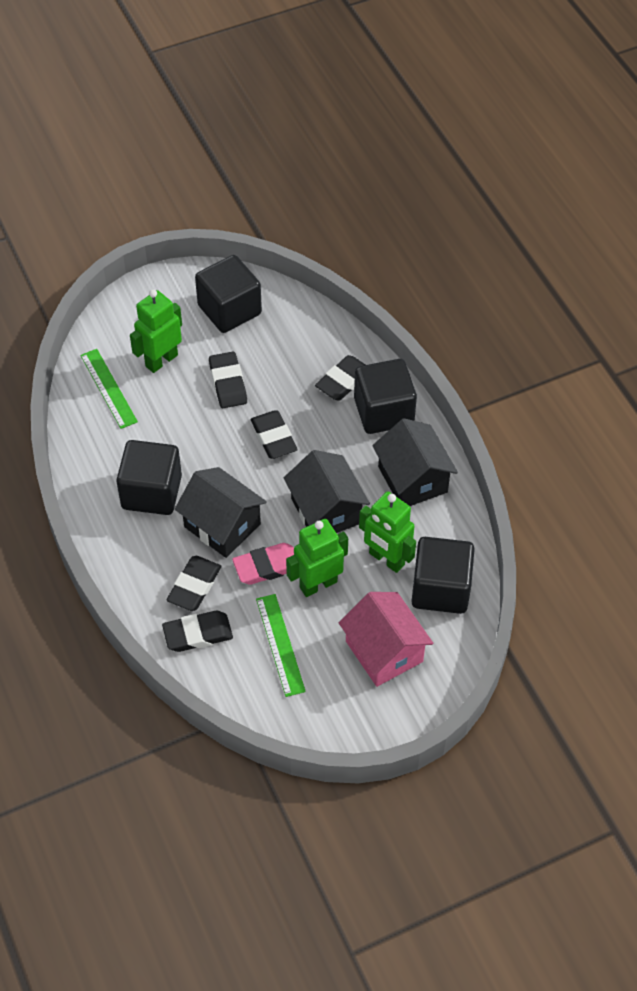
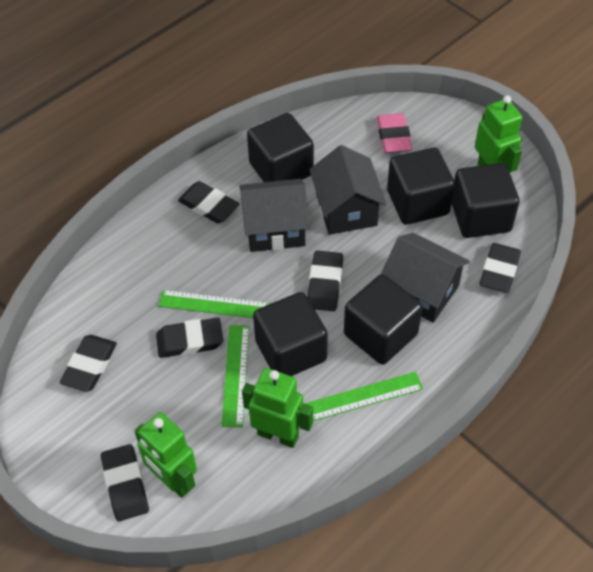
black cube: 4 -> 5
black eraser: 5 -> 6
green ruler: 2 -> 3
pink house: 1 -> 0

